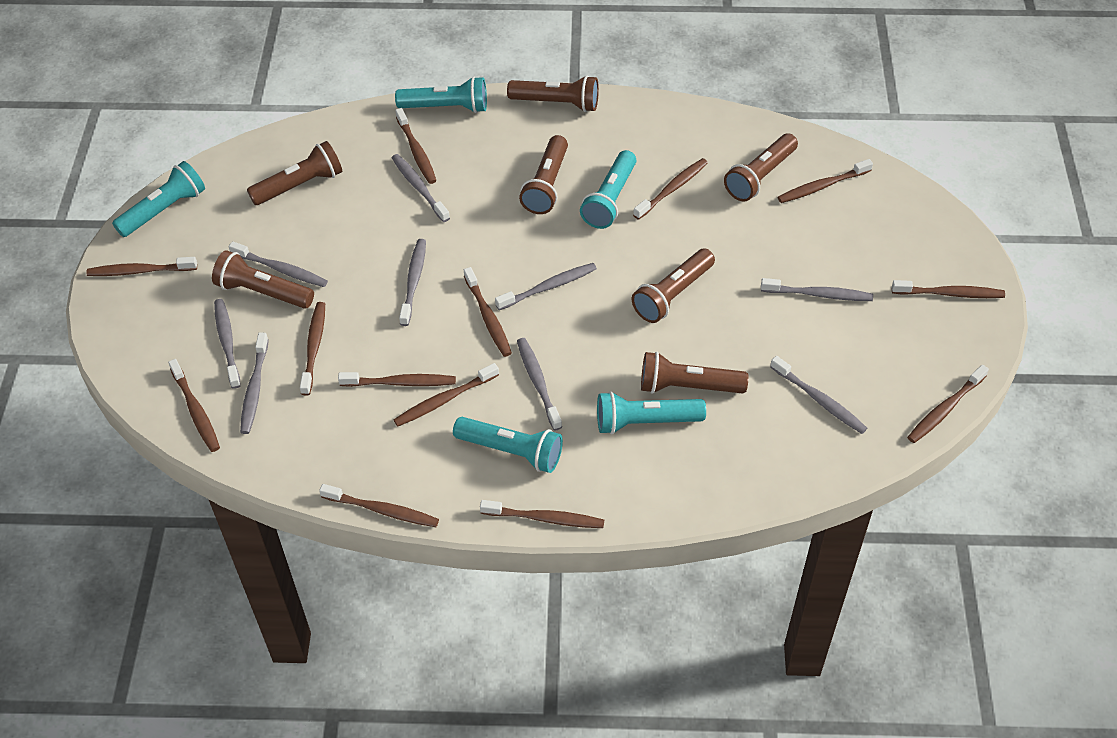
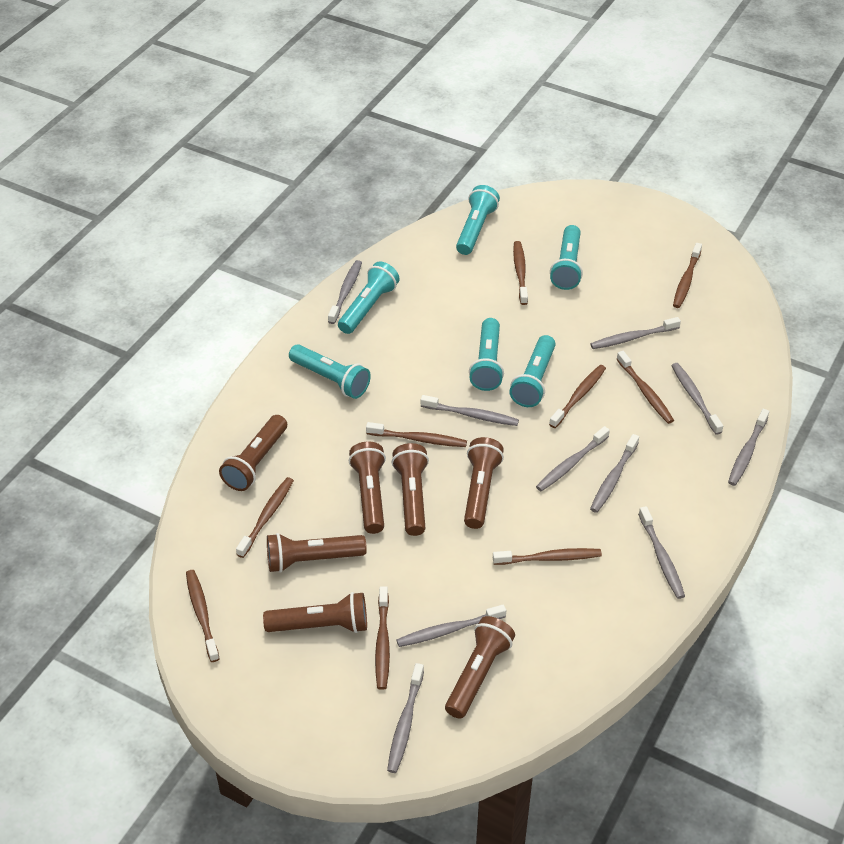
brown toothbrush: 13 -> 9
grey toothbrush: 9 -> 10
turquoise flashlight: 5 -> 6

